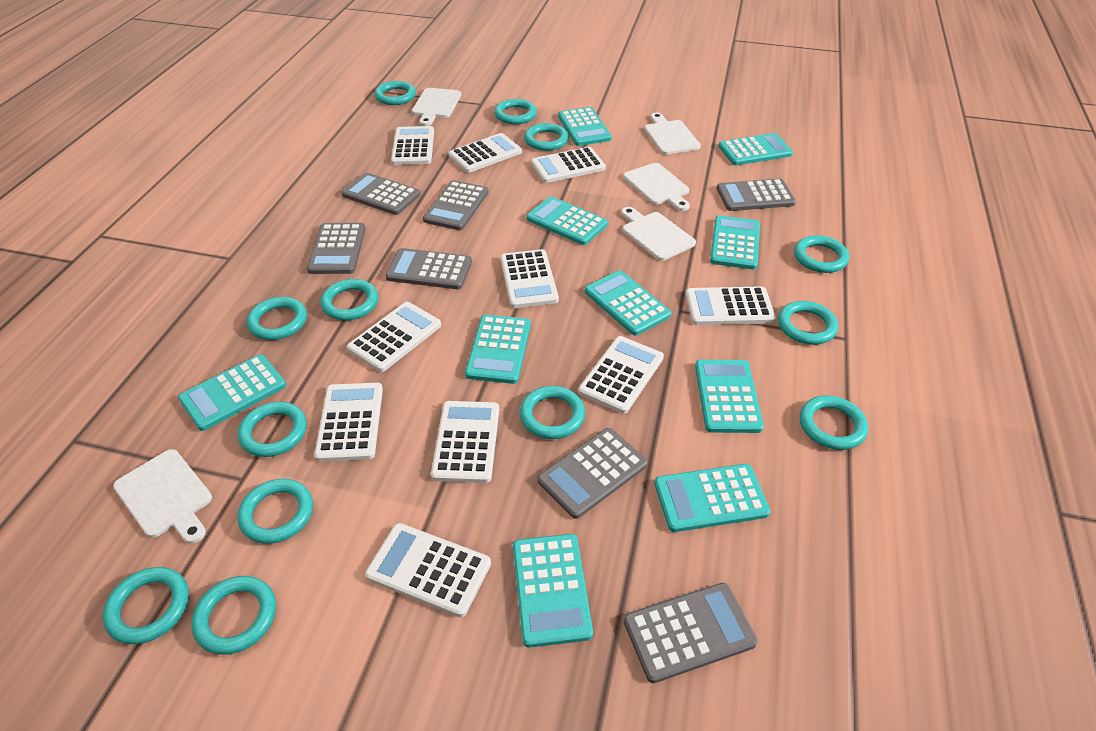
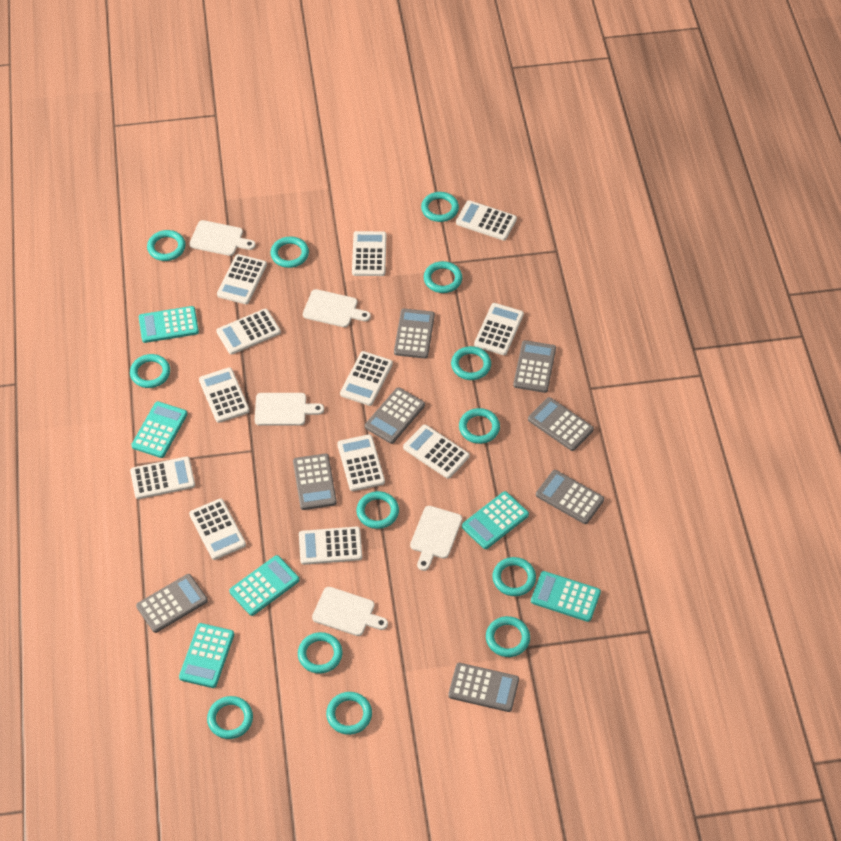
grey calculator: 7 -> 8
turquoise calculator: 10 -> 6
white calculator: 10 -> 12

